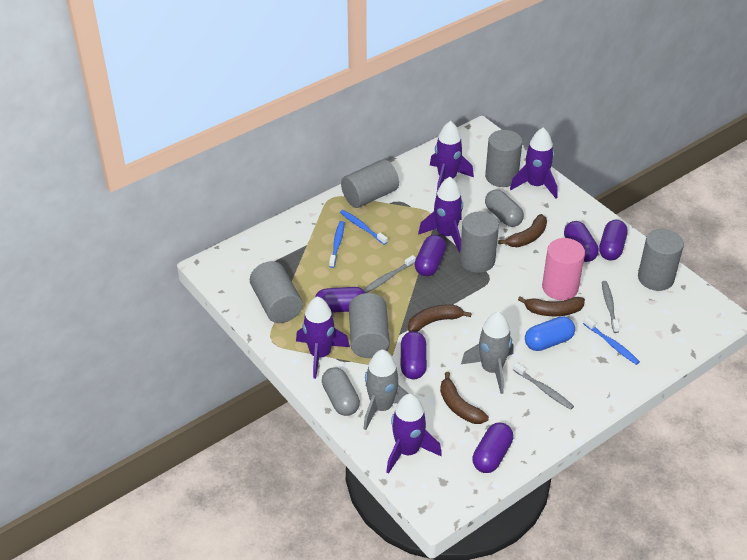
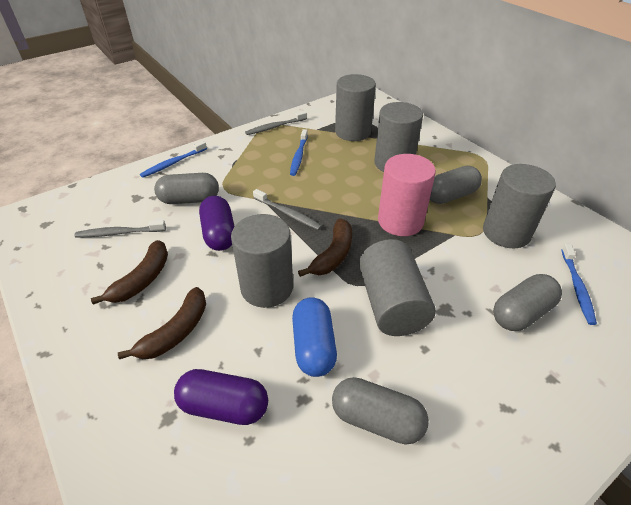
brown banana: 4 -> 3
grey capsule: 2 -> 4
grey cylinder: 6 -> 5
grey rocket: 2 -> 0
purple capsule: 6 -> 2
purple rocket: 5 -> 0

